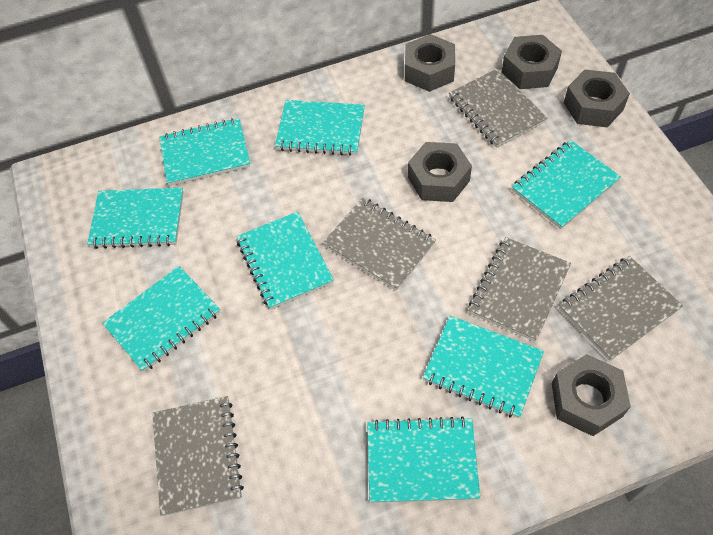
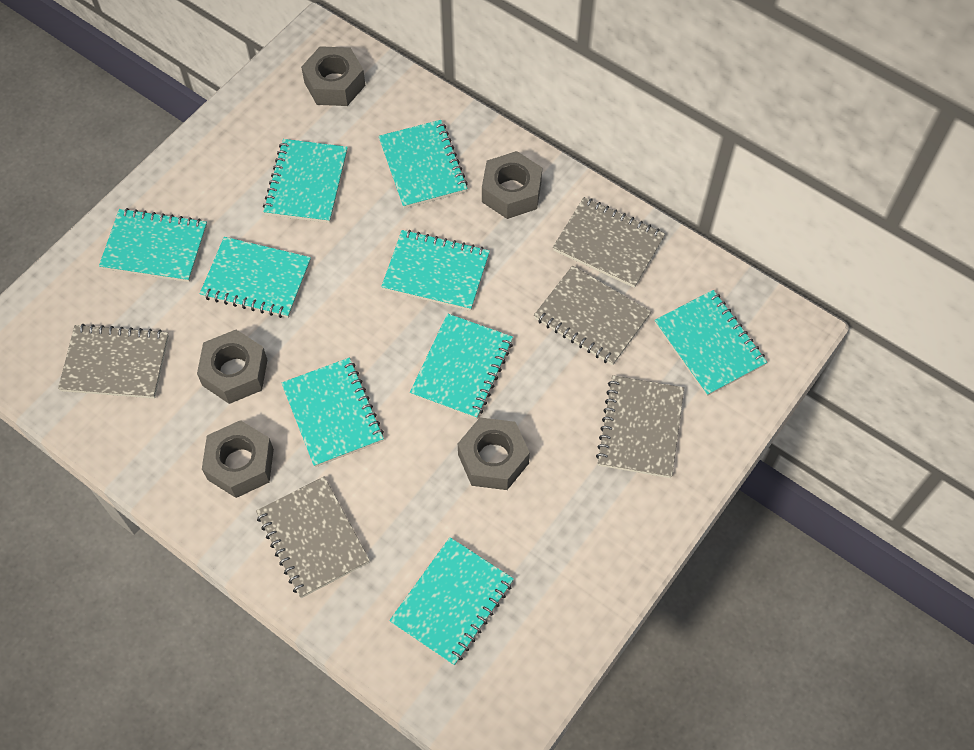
turquoise notebook: 8 -> 9

